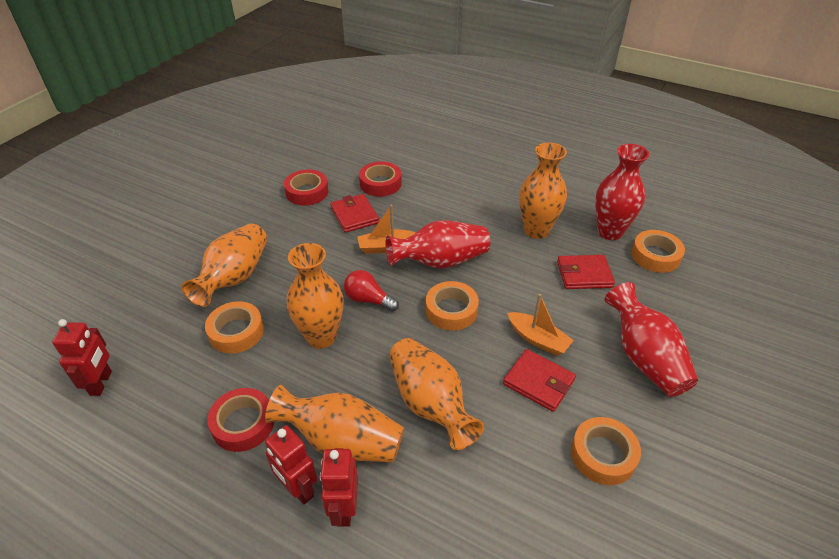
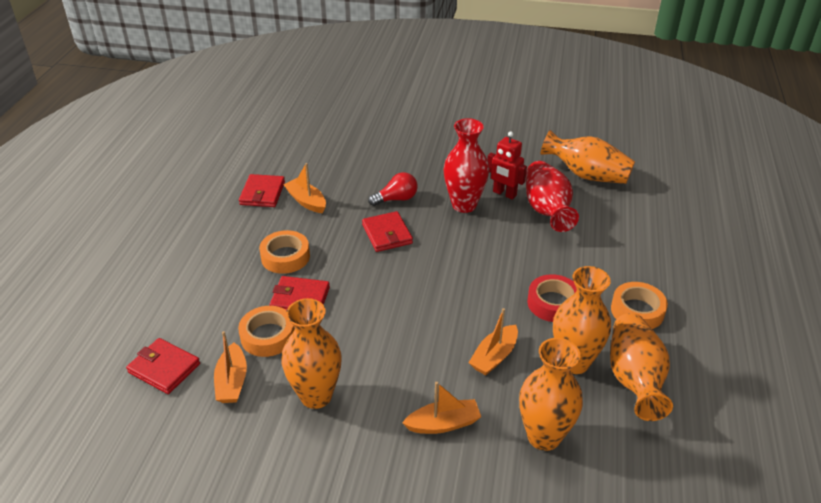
orange boat: 2 -> 4
orange tape: 4 -> 3
red robot: 3 -> 1
red tape: 3 -> 1
red vase: 3 -> 2
red wallet: 3 -> 4

